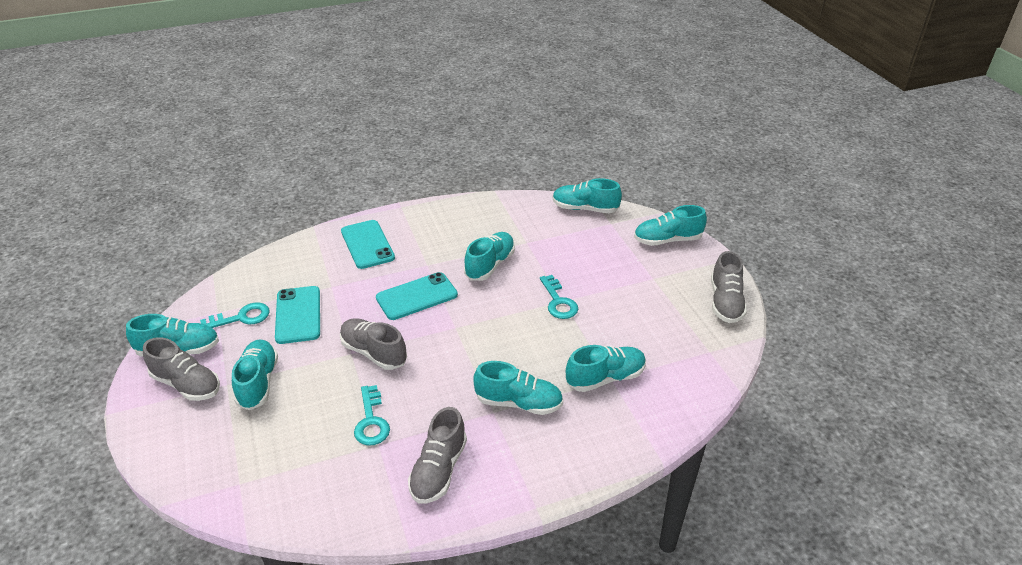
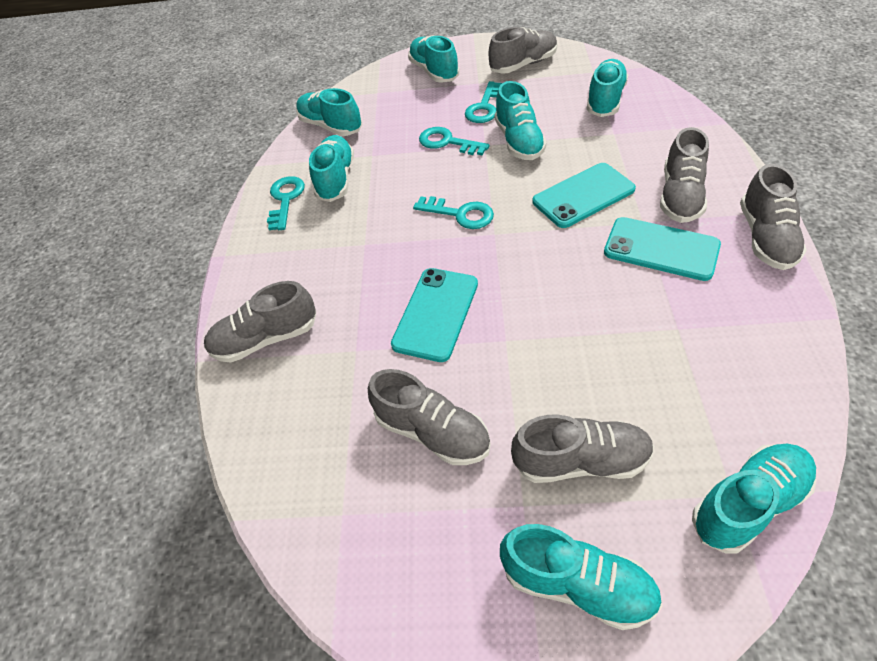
grey shoe: 4 -> 6
turquoise key: 3 -> 4

